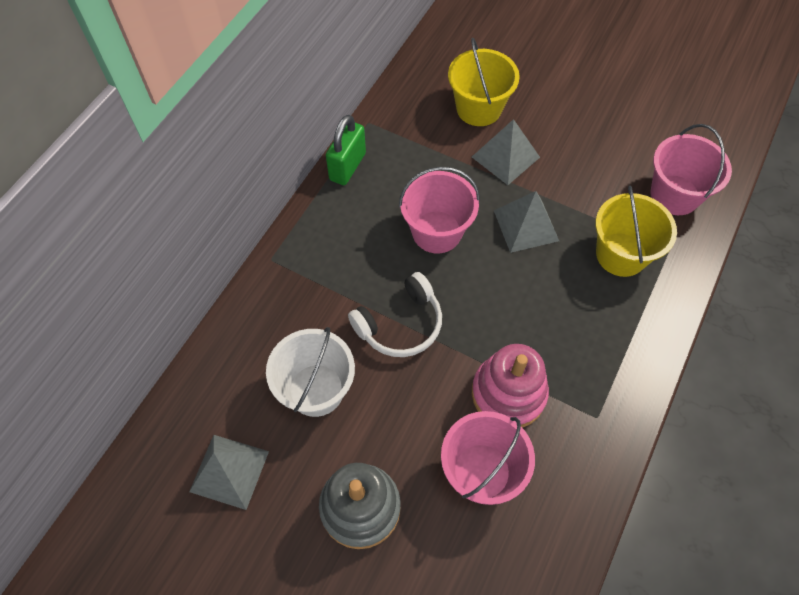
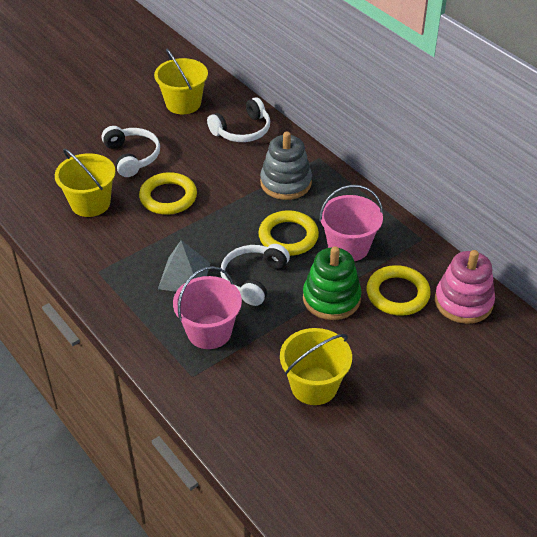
green padlock: 1 -> 0
green stacking toy: 0 -> 1
grey pyramid: 3 -> 1
pink bucket: 3 -> 2
white bucket: 1 -> 0
white headphones: 1 -> 3
yellow bucket: 2 -> 3
yellow ring: 0 -> 3

